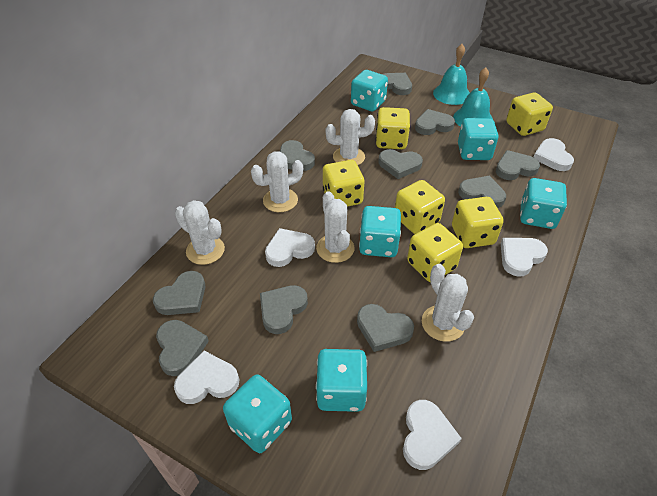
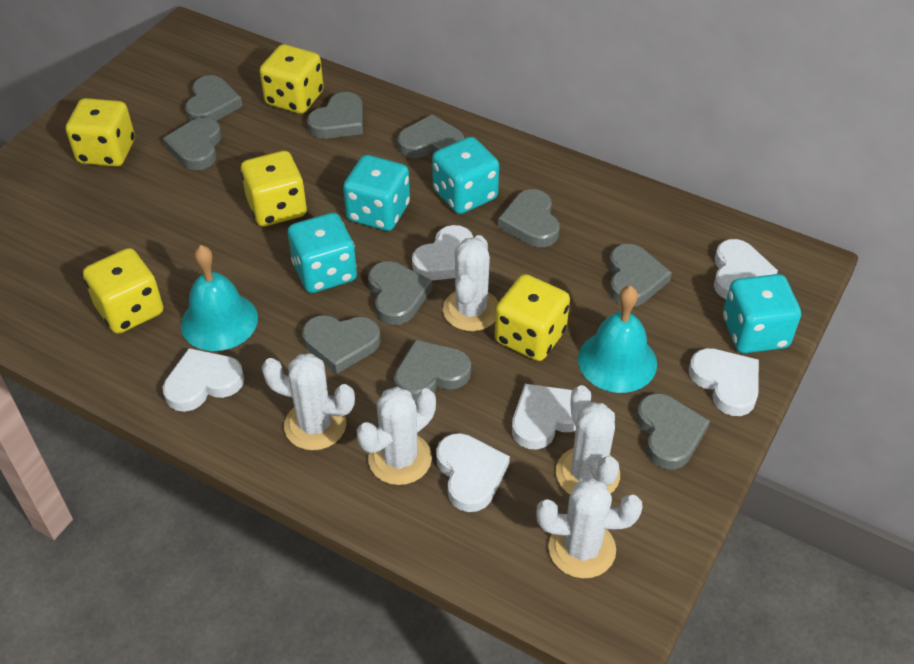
turquoise dice: 6 -> 4
white heart: 5 -> 6
yellow dice: 6 -> 5

